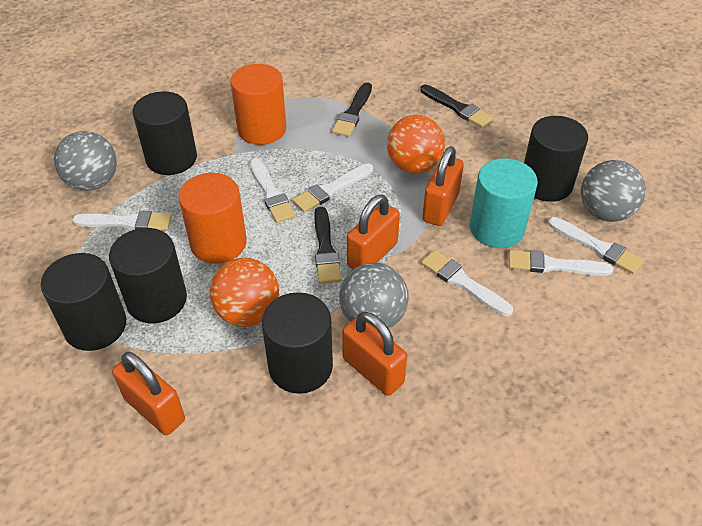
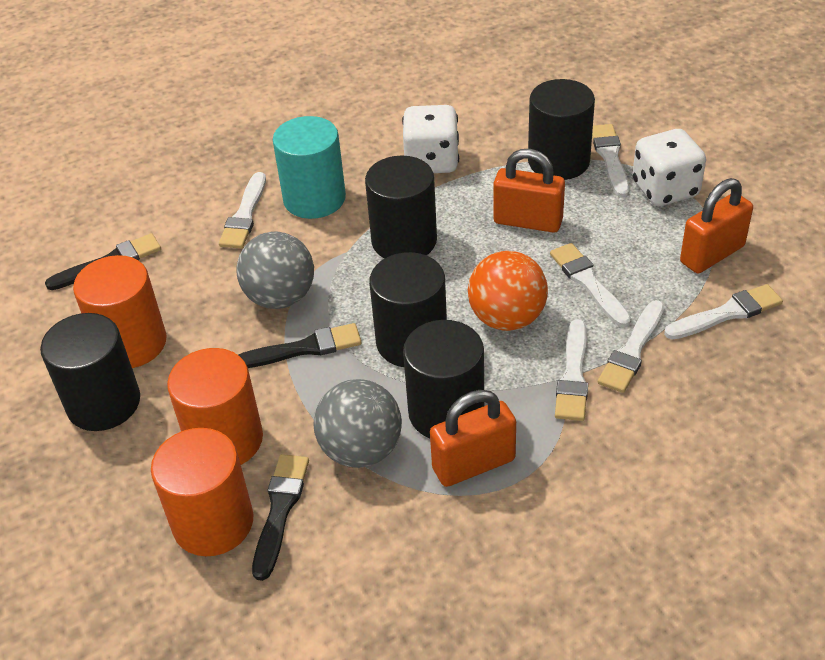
grey ball: 3 -> 2
orange ball: 2 -> 1
orange cylinder: 2 -> 3
orange padlock: 4 -> 3
white dice: 0 -> 2

